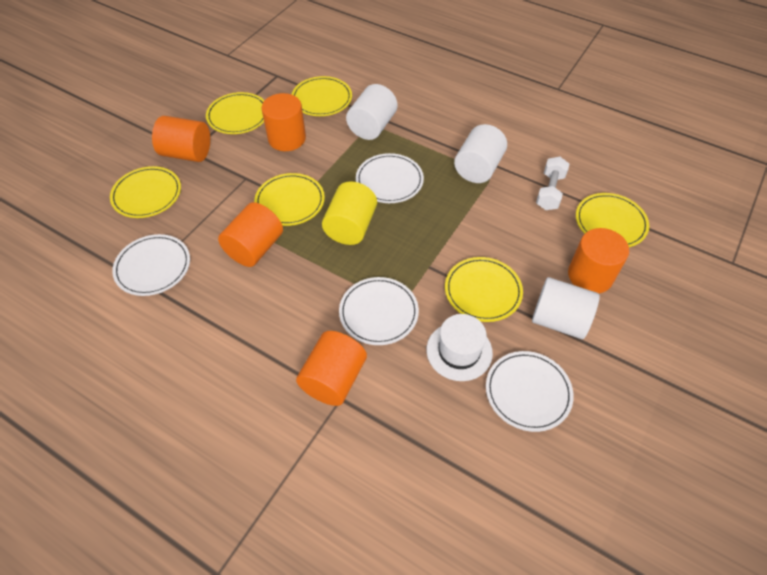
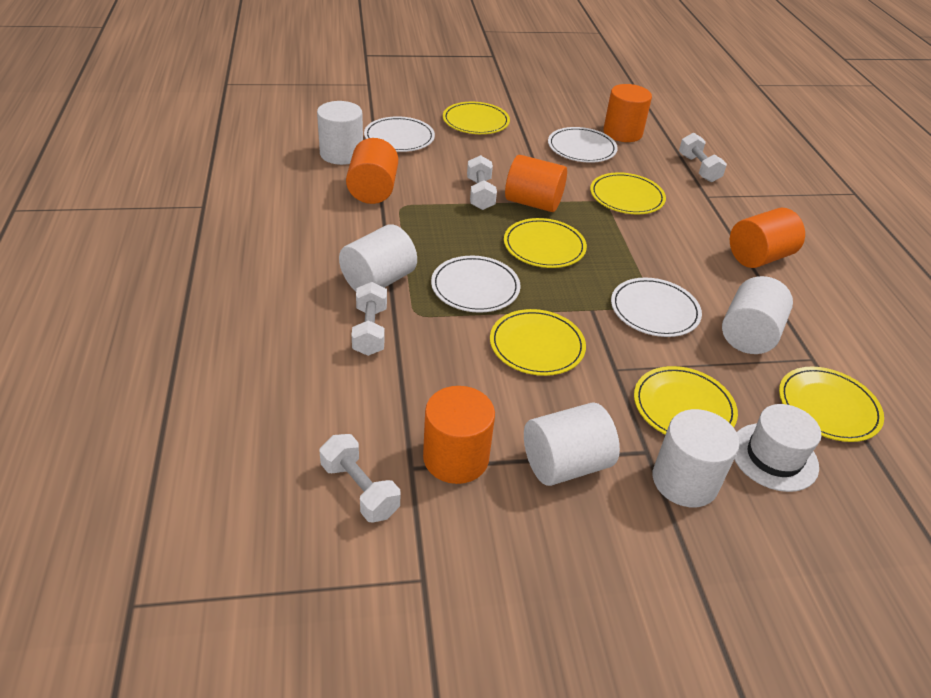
white cylinder: 3 -> 5
white dumbbell: 1 -> 4
yellow cylinder: 1 -> 0

